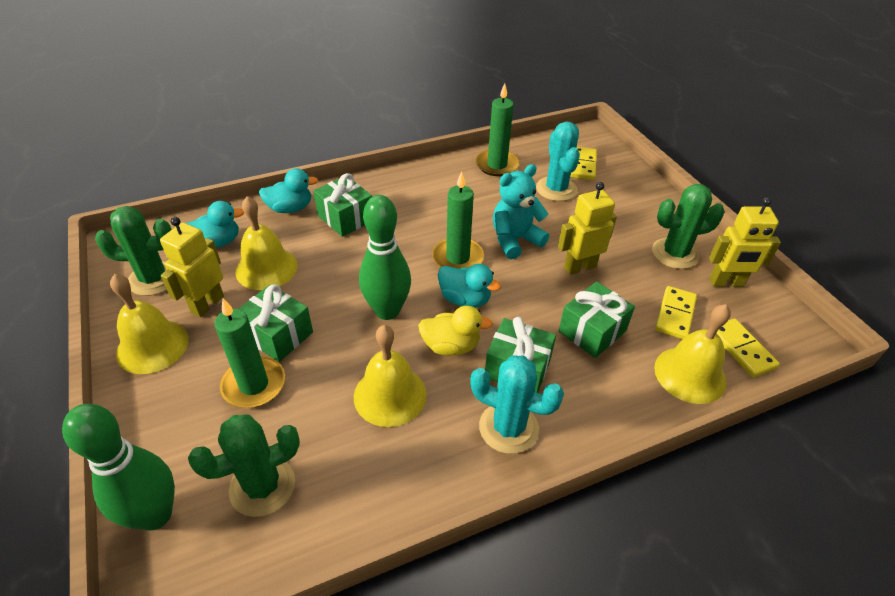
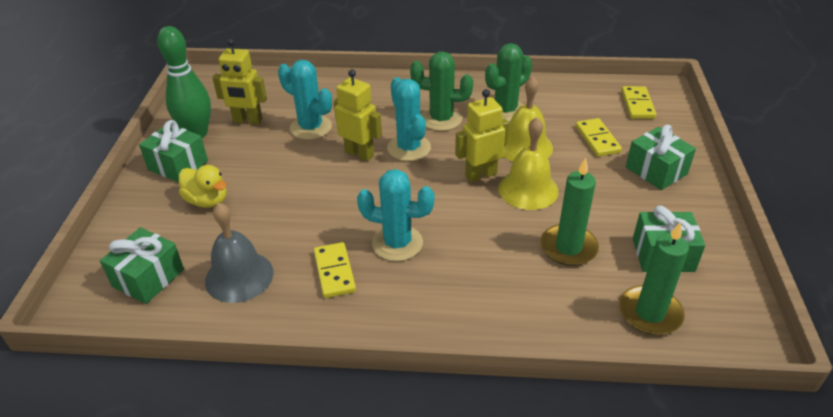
green bowling pin: 2 -> 1
green cactus: 3 -> 2
green candle: 3 -> 2
grey bell: 0 -> 1
turquoise cactus: 2 -> 3
turquoise duck: 3 -> 0
turquoise teddy bear: 1 -> 0
yellow bell: 4 -> 2

